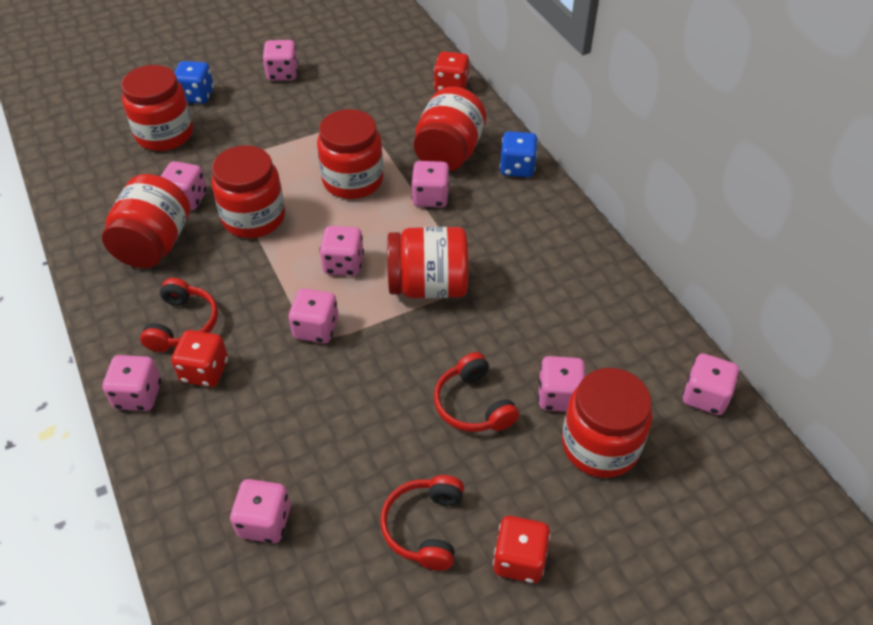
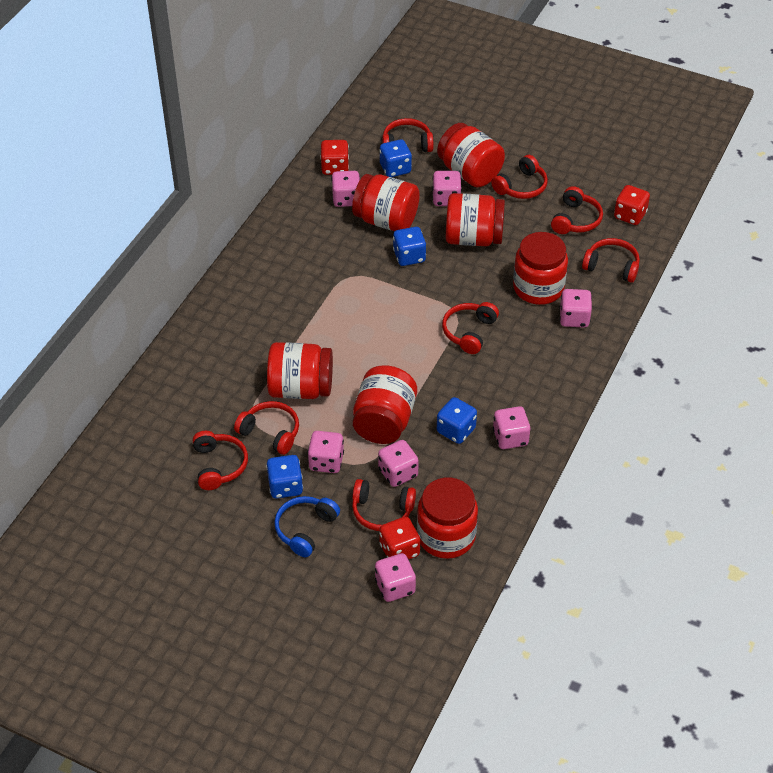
blue dice: 2 -> 4
blue headphones: 0 -> 1
pink dice: 9 -> 7
red headphones: 3 -> 8

